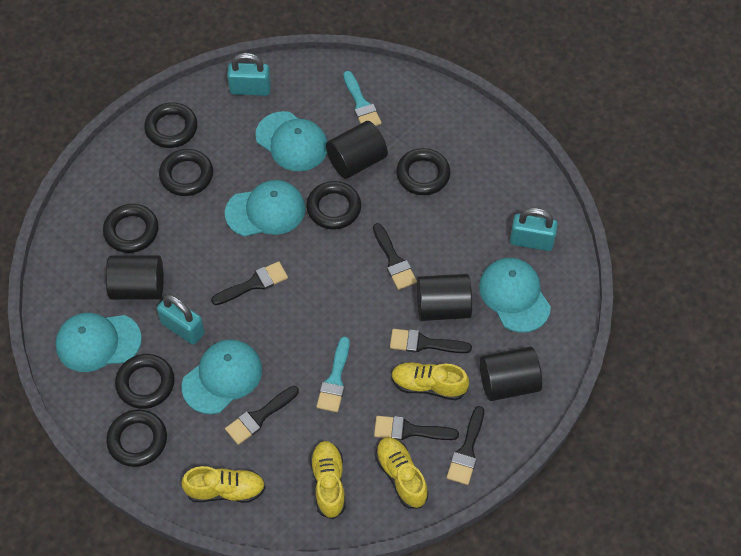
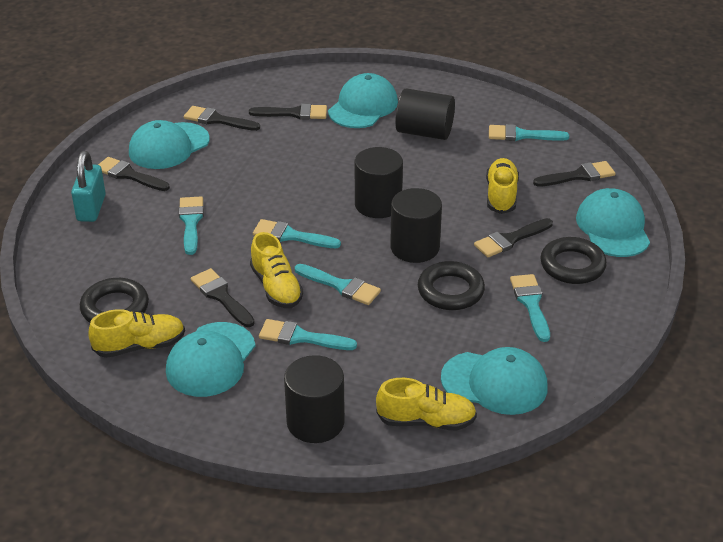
black ring: 7 -> 3
turquoise brush: 2 -> 6
turquoise padlock: 3 -> 1

